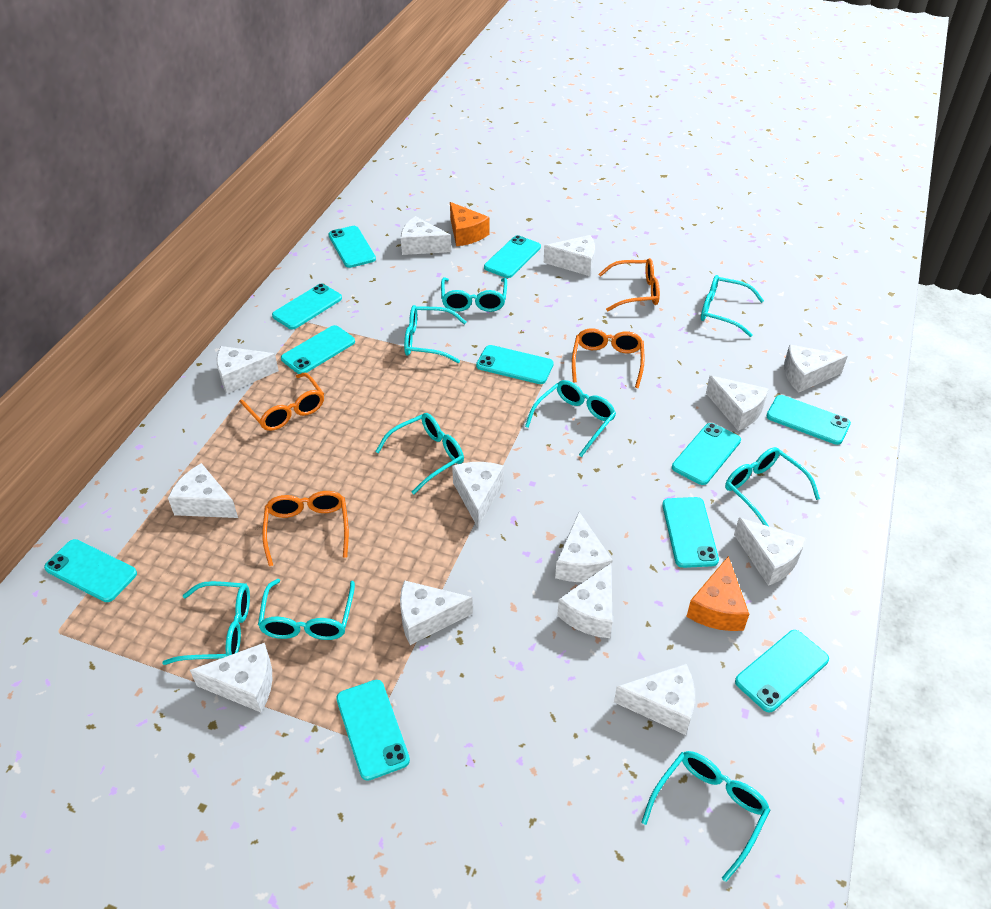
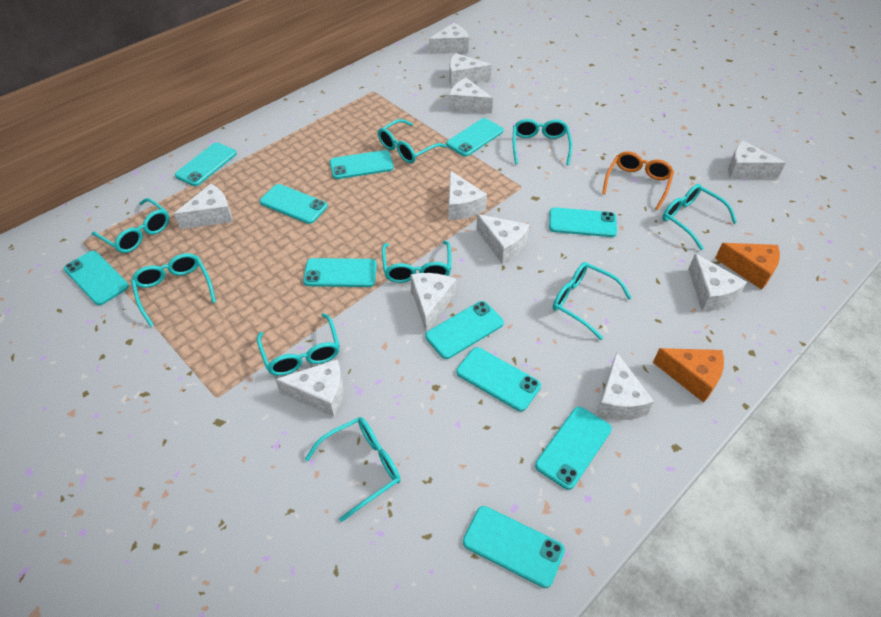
orange glasses: 4 -> 1
white cheese: 13 -> 11

